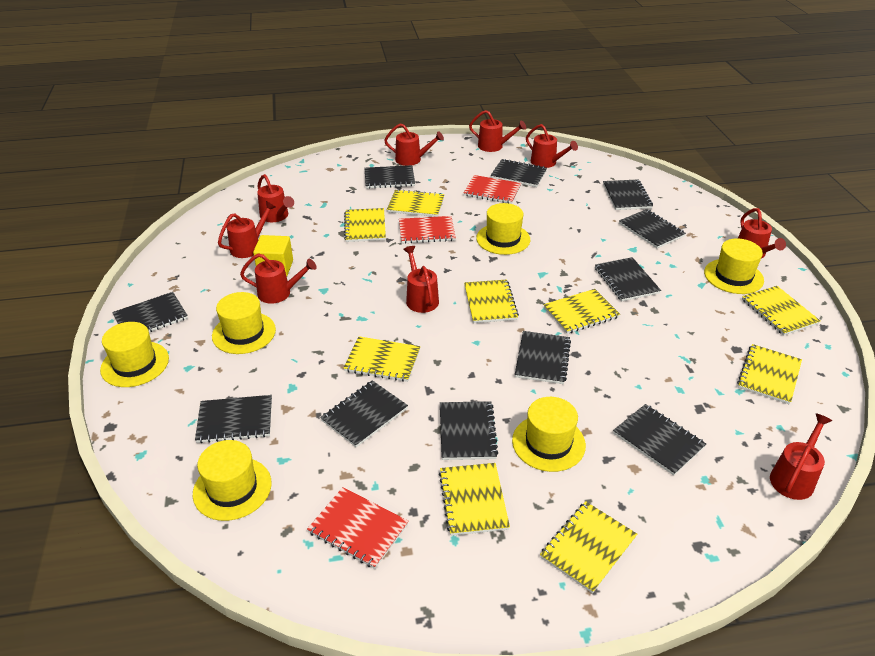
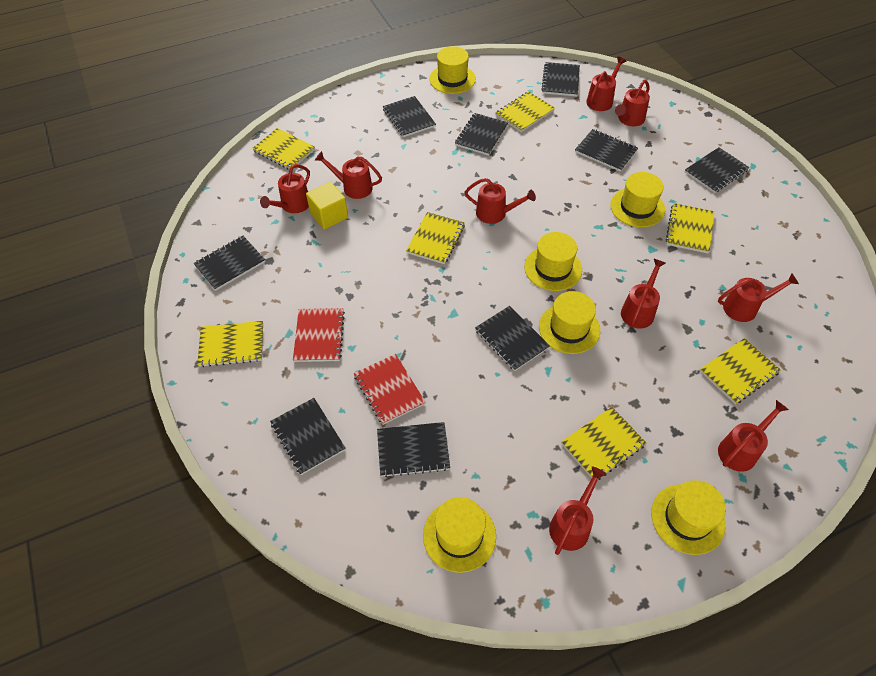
black notebook: 11 -> 9
red notebook: 3 -> 2
yellow notebook: 9 -> 7

